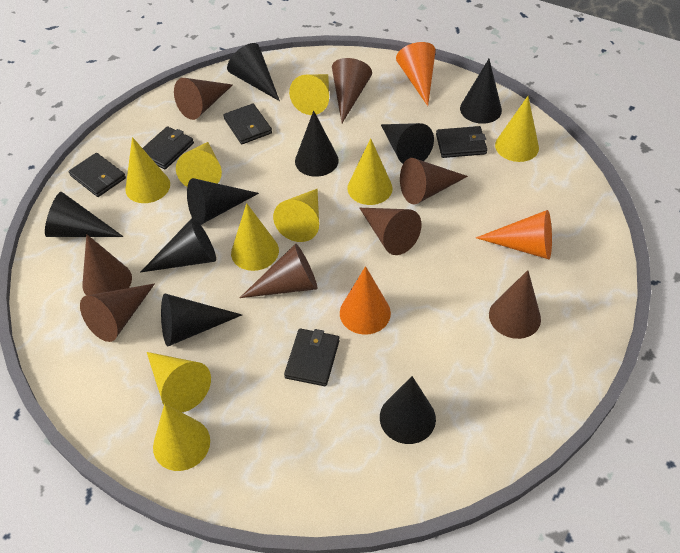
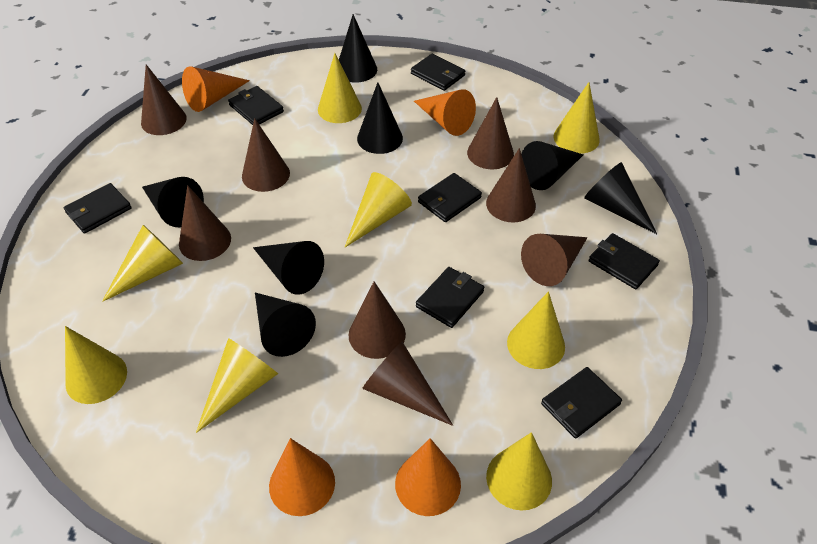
black cone: 9 -> 7
black wallet: 5 -> 7
orange cone: 3 -> 4
yellow cone: 9 -> 8

